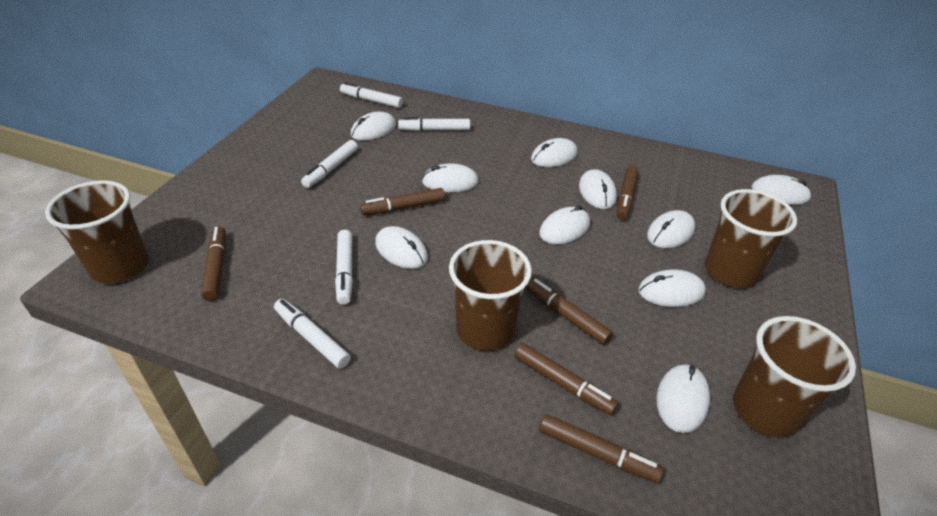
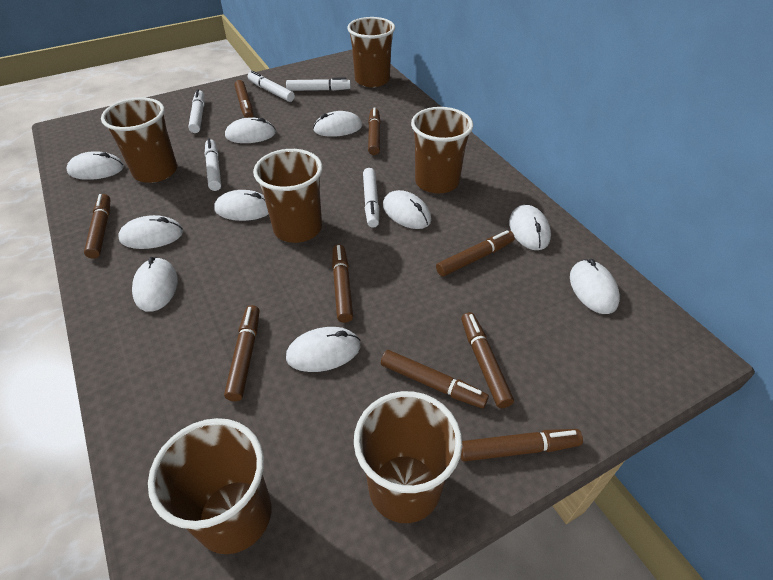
brown cup: 4 -> 6
brown marker: 6 -> 9

